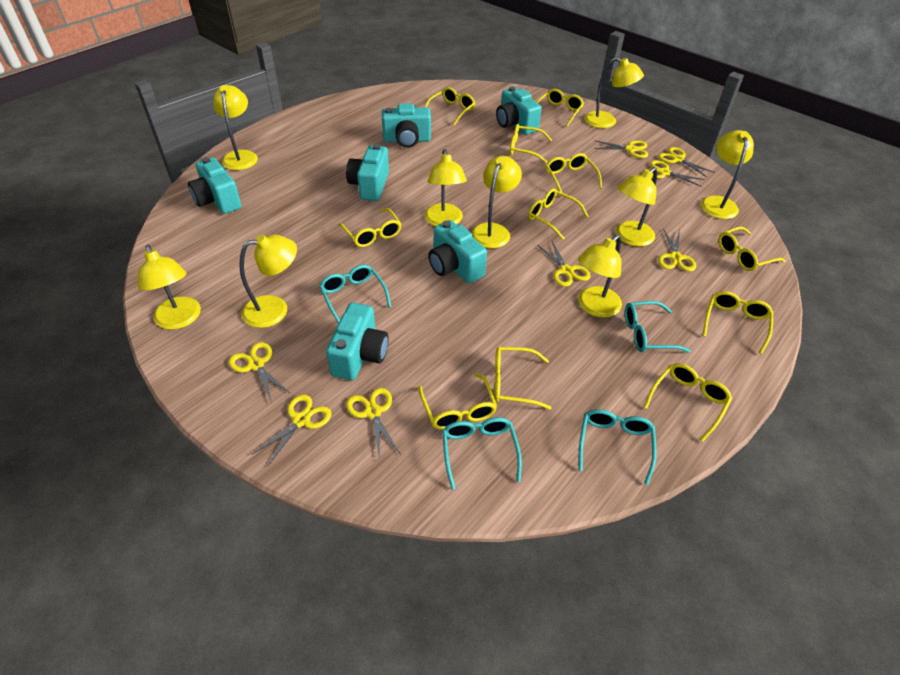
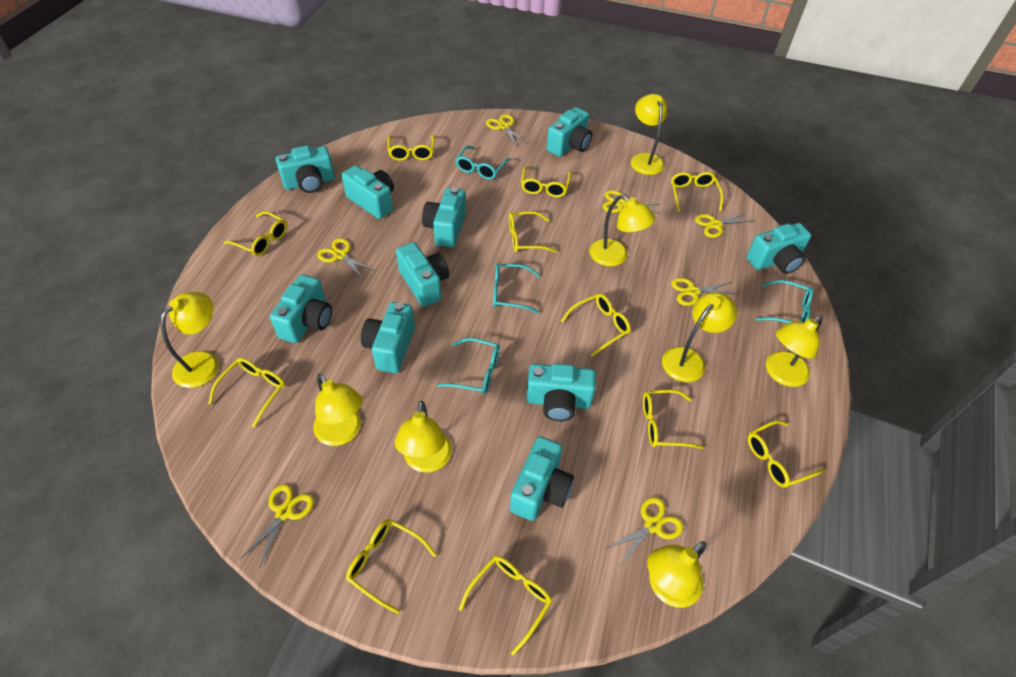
turquoise camera: 6 -> 10
yellow lamp: 9 -> 8
yellow scissors: 8 -> 7

